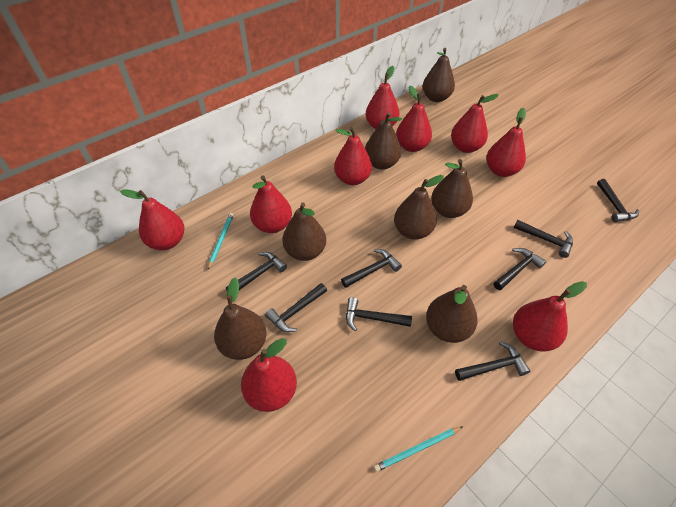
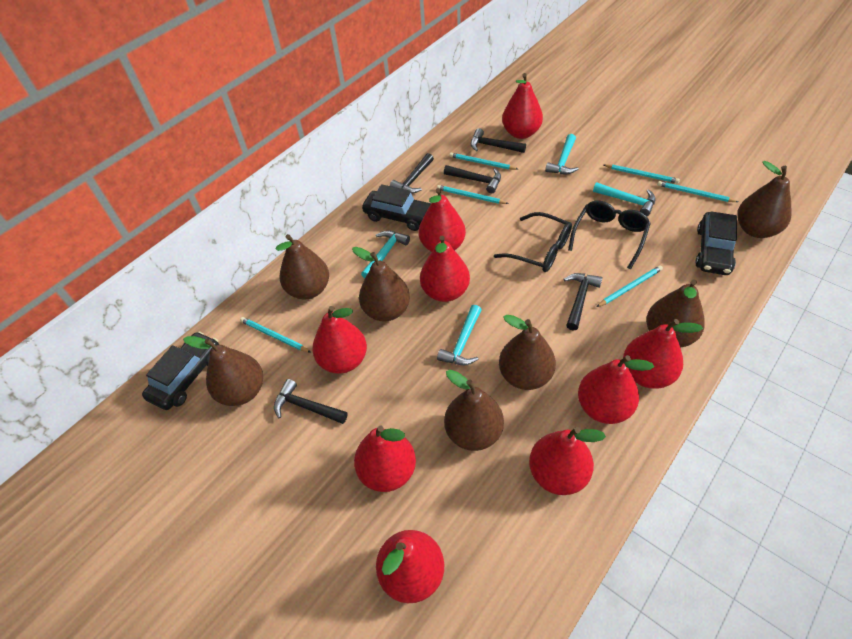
black car: 0 -> 3
black glasses: 0 -> 2
black hammer: 8 -> 5
turquoise hammer: 0 -> 4
turquoise pencil: 2 -> 6

